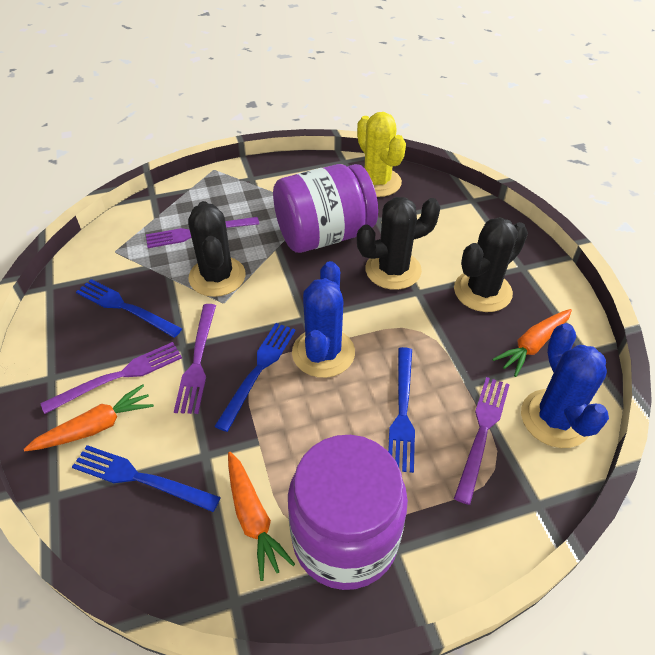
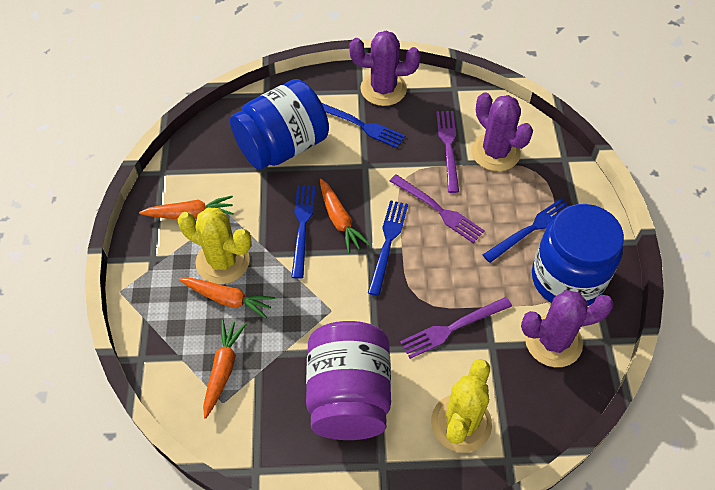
black cactus: 3 -> 0
blue cactus: 2 -> 0
blue jar: 0 -> 2
orange carrot: 3 -> 4
purple cactus: 0 -> 3
purple fork: 4 -> 3
purple jar: 2 -> 1
yellow cactus: 1 -> 2

